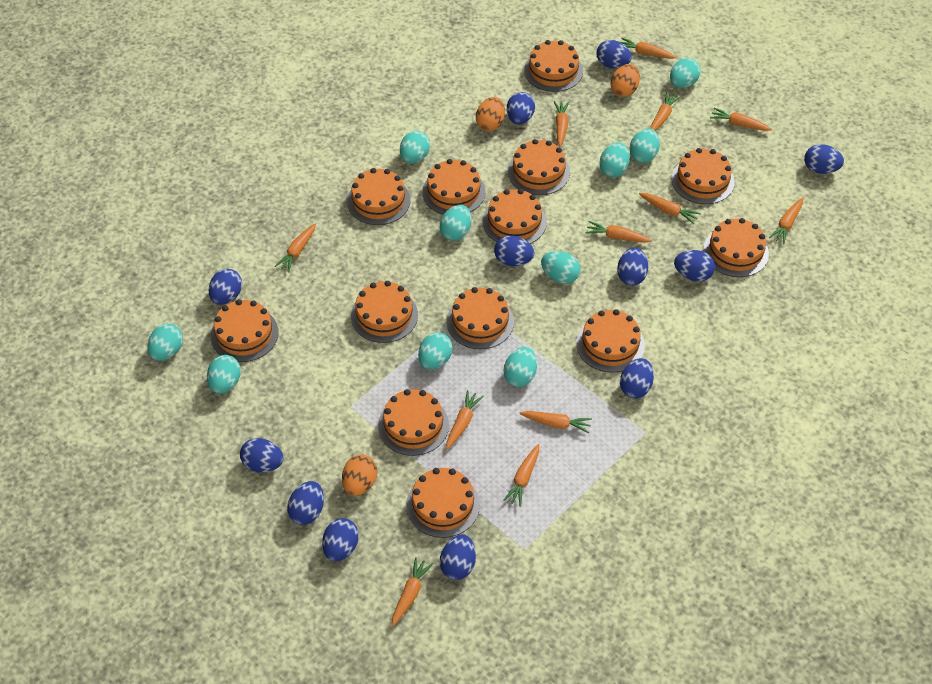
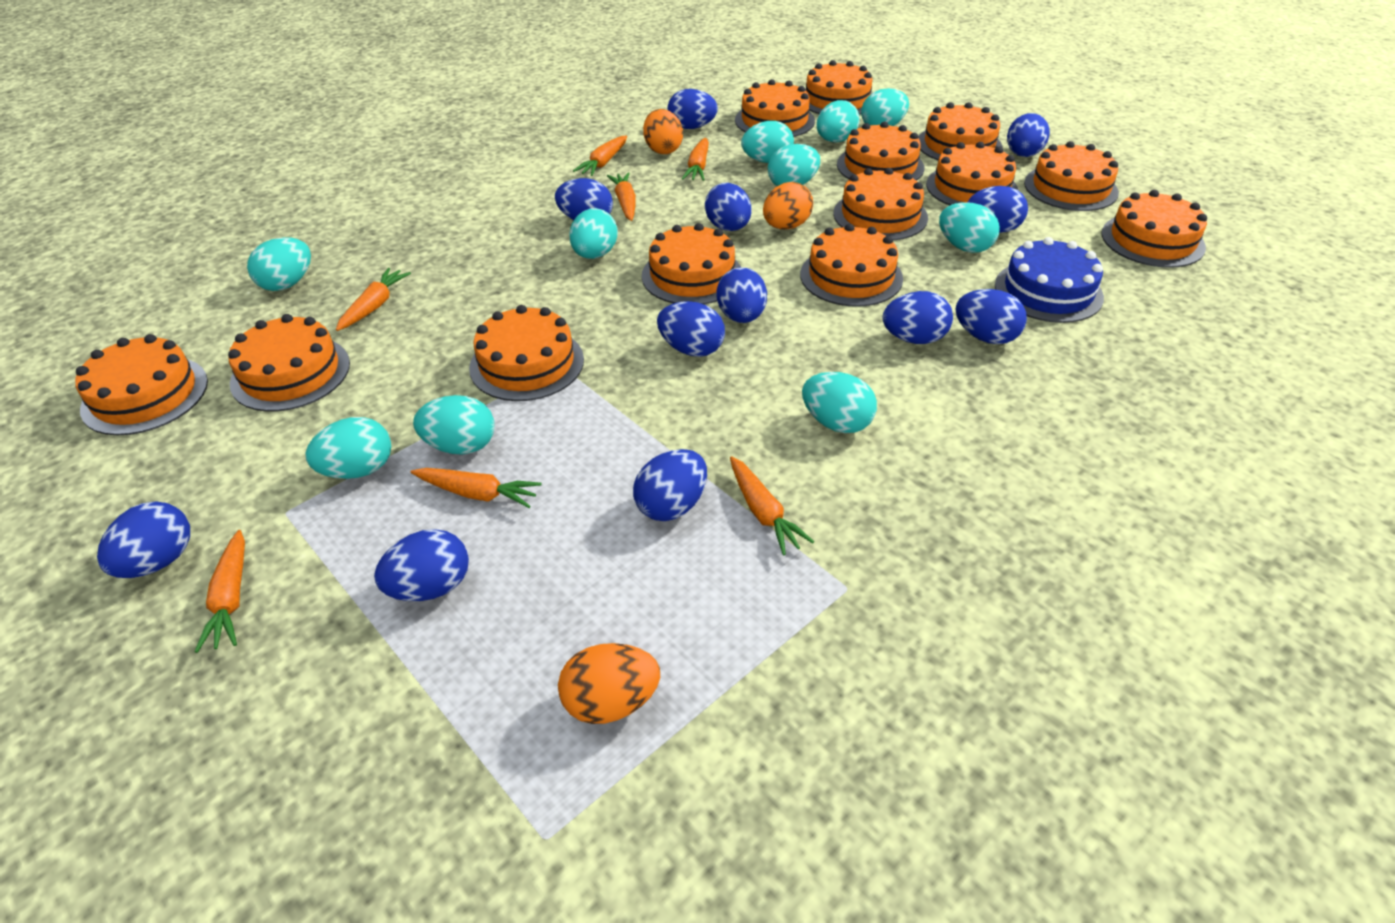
blue cake: 0 -> 1
orange carrot: 12 -> 7

